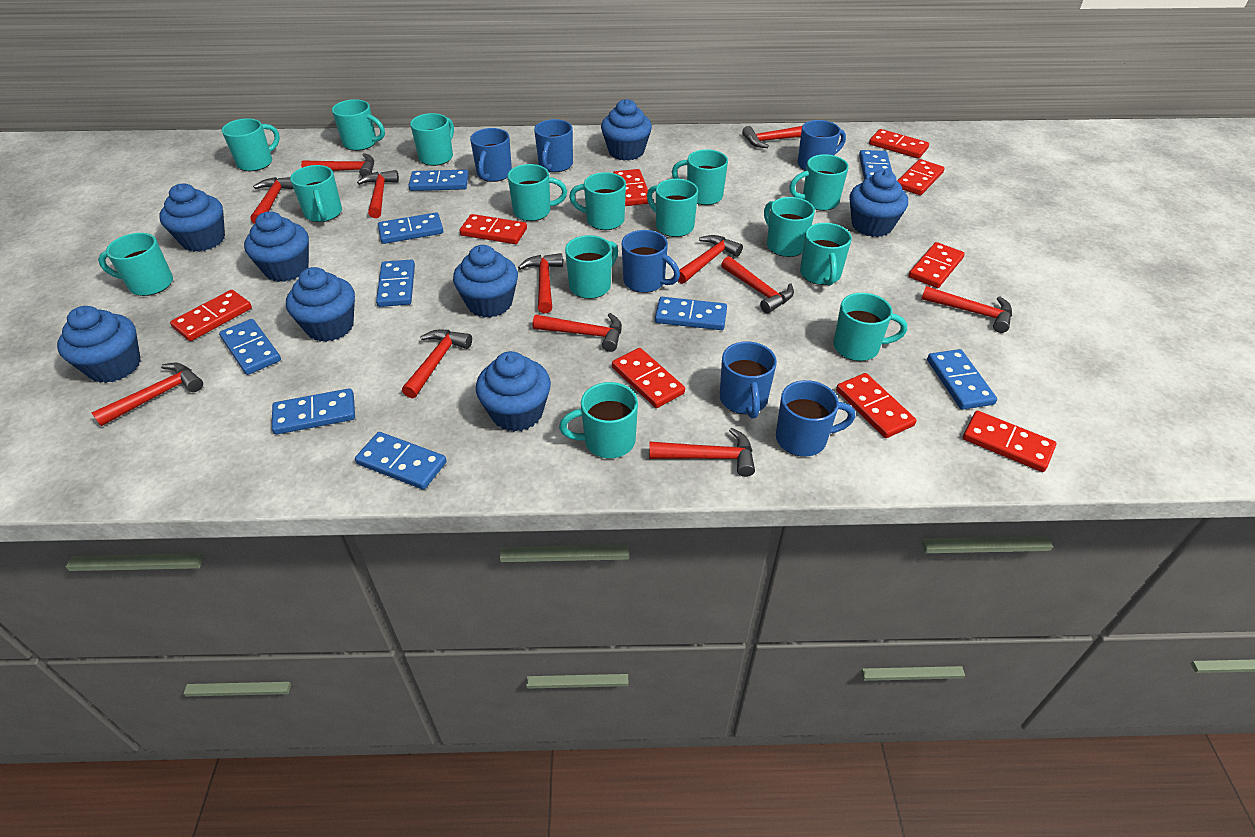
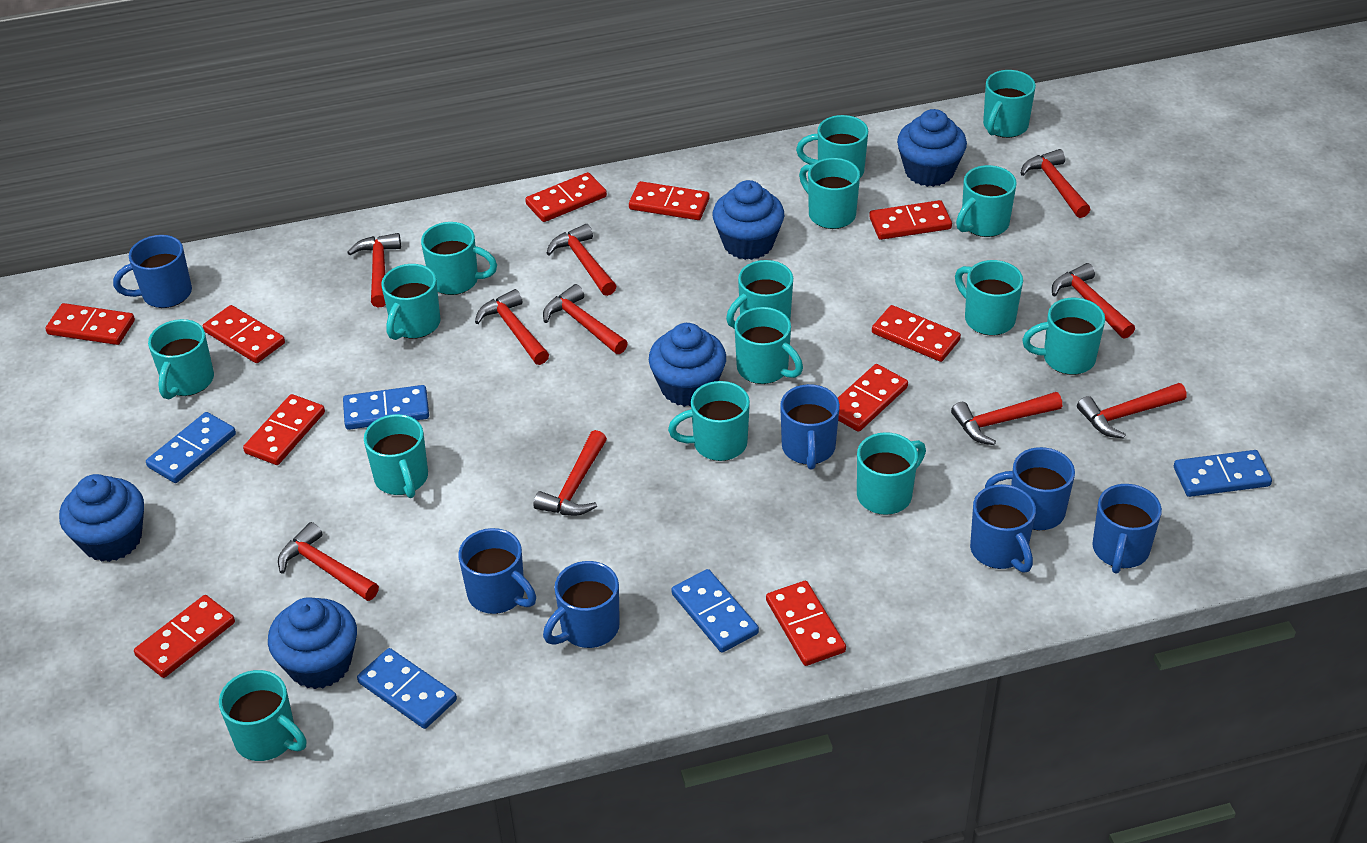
blue cupcake: 8 -> 5
blue domino: 9 -> 5
blue mug: 6 -> 7
red domino: 9 -> 10
red hammer: 12 -> 10

